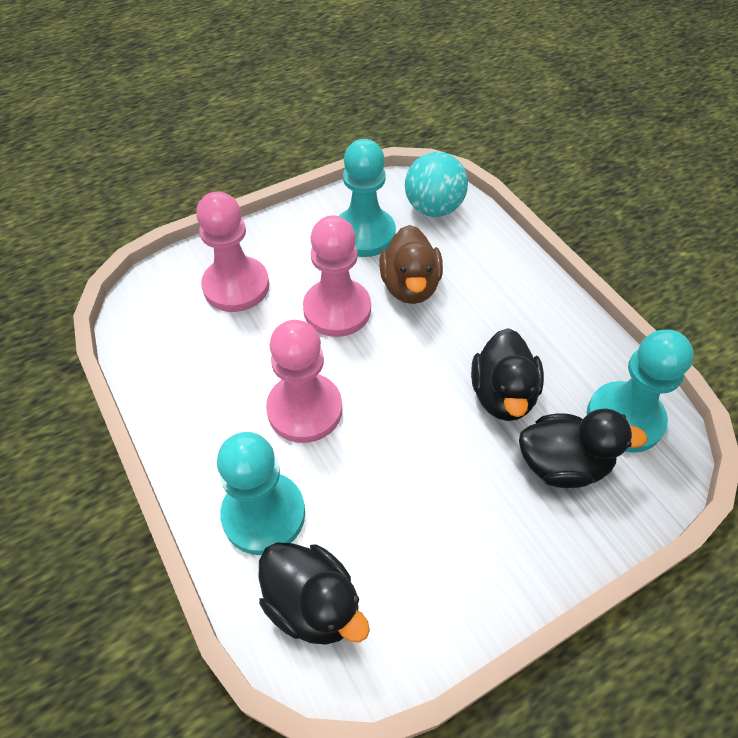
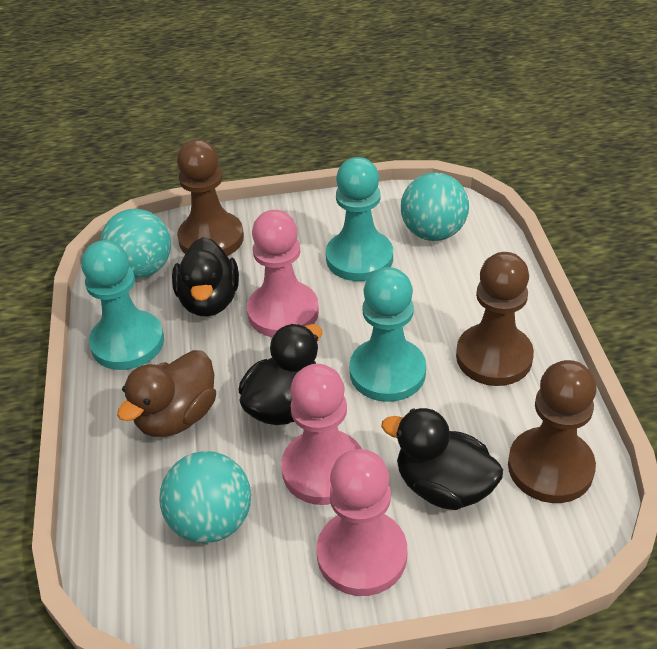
brown pawn: 0 -> 3
turquoise ball: 1 -> 3

